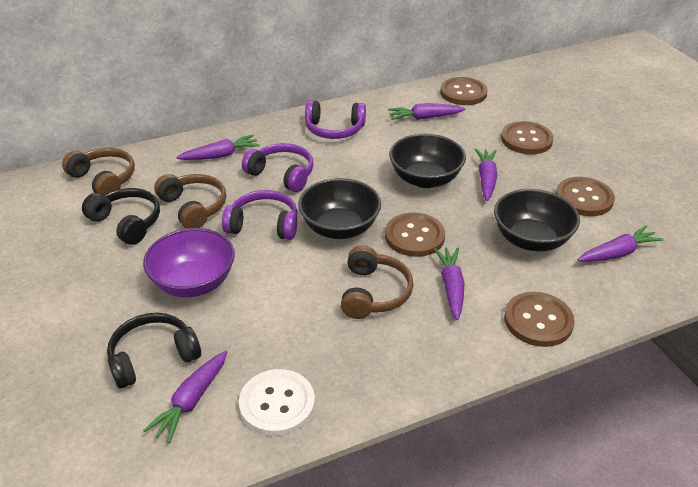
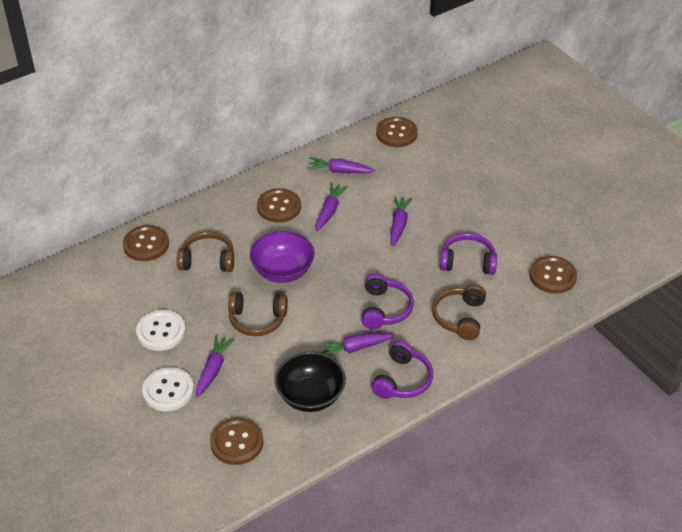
black bowl: 3 -> 1
black headphones: 2 -> 0
purple carrot: 6 -> 5
white button: 1 -> 2

